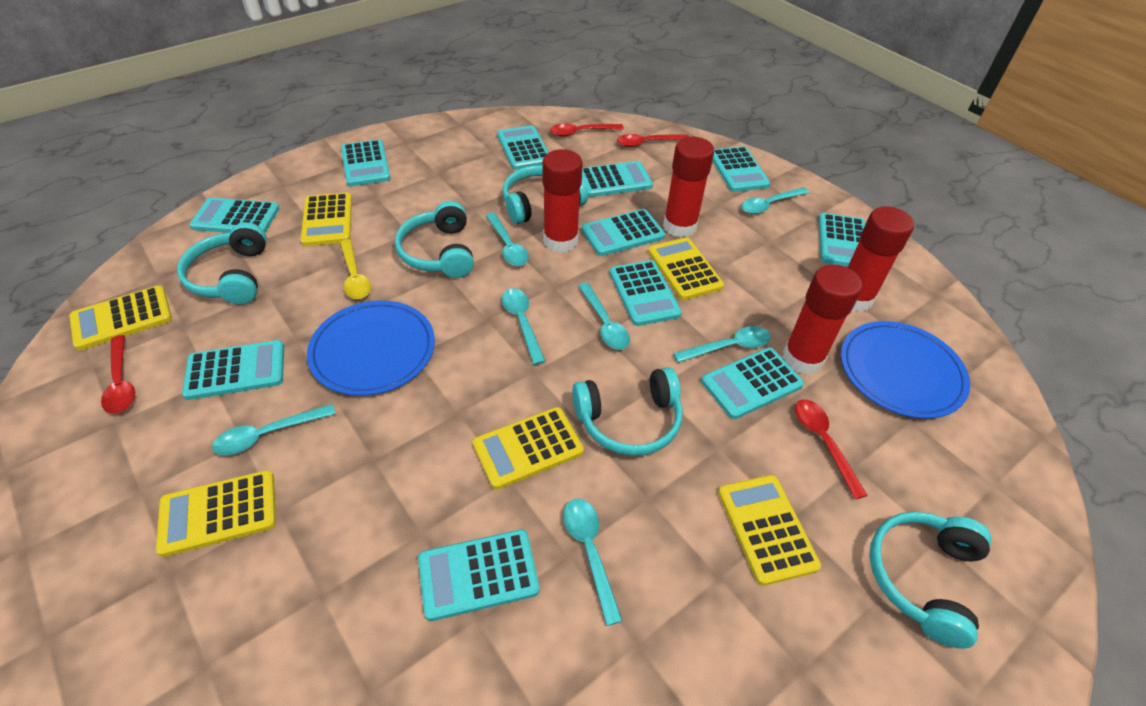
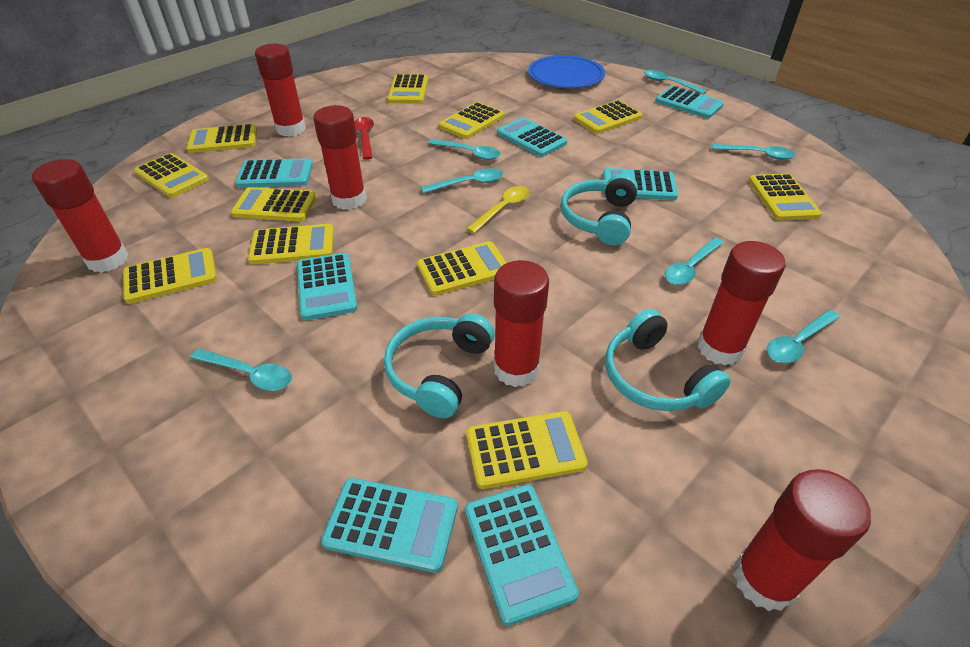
blue plate: 2 -> 1
red glue stick: 4 -> 6
red spoon: 4 -> 1
turquoise calculator: 11 -> 7
turquoise headphones: 5 -> 3
yellow calculator: 6 -> 11

